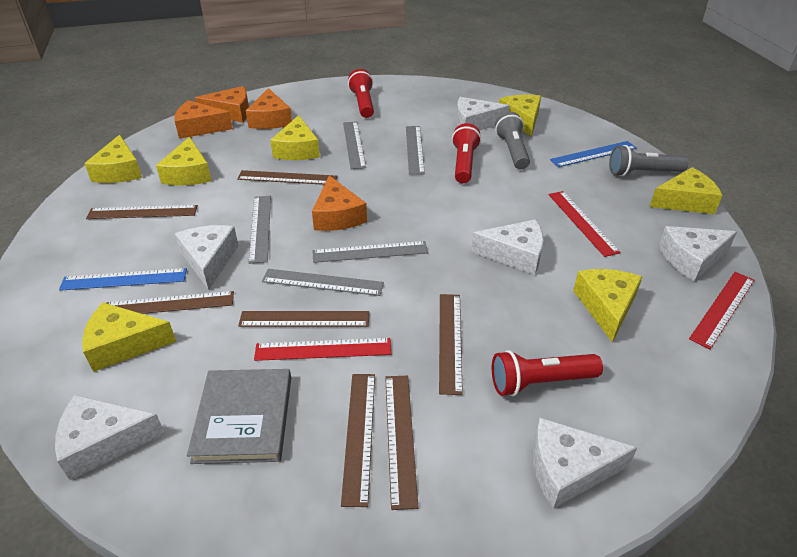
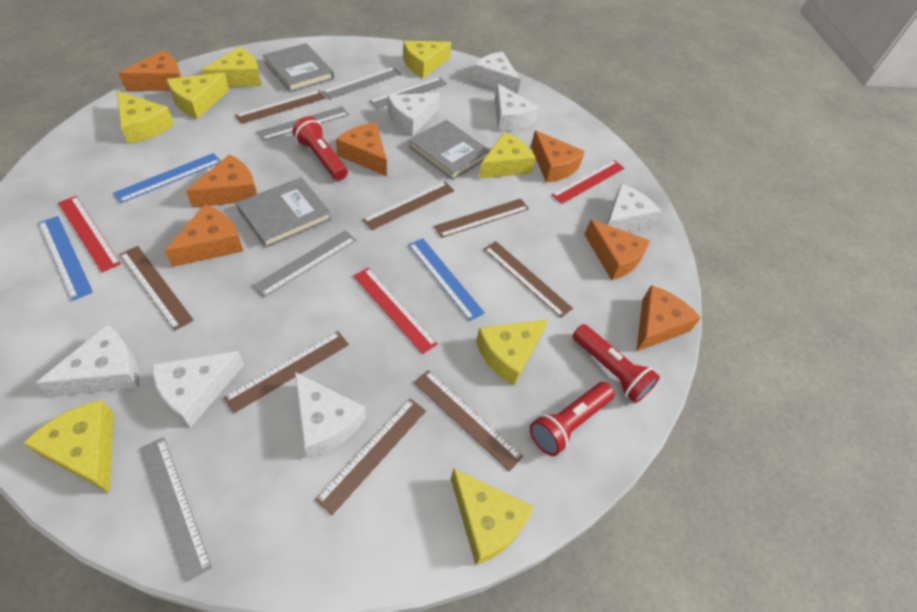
blue ruler: 2 -> 3
brown ruler: 7 -> 8
grey book: 1 -> 3
grey flashlight: 2 -> 0
orange cheese: 4 -> 7
white cheese: 6 -> 7
yellow cheese: 7 -> 8

